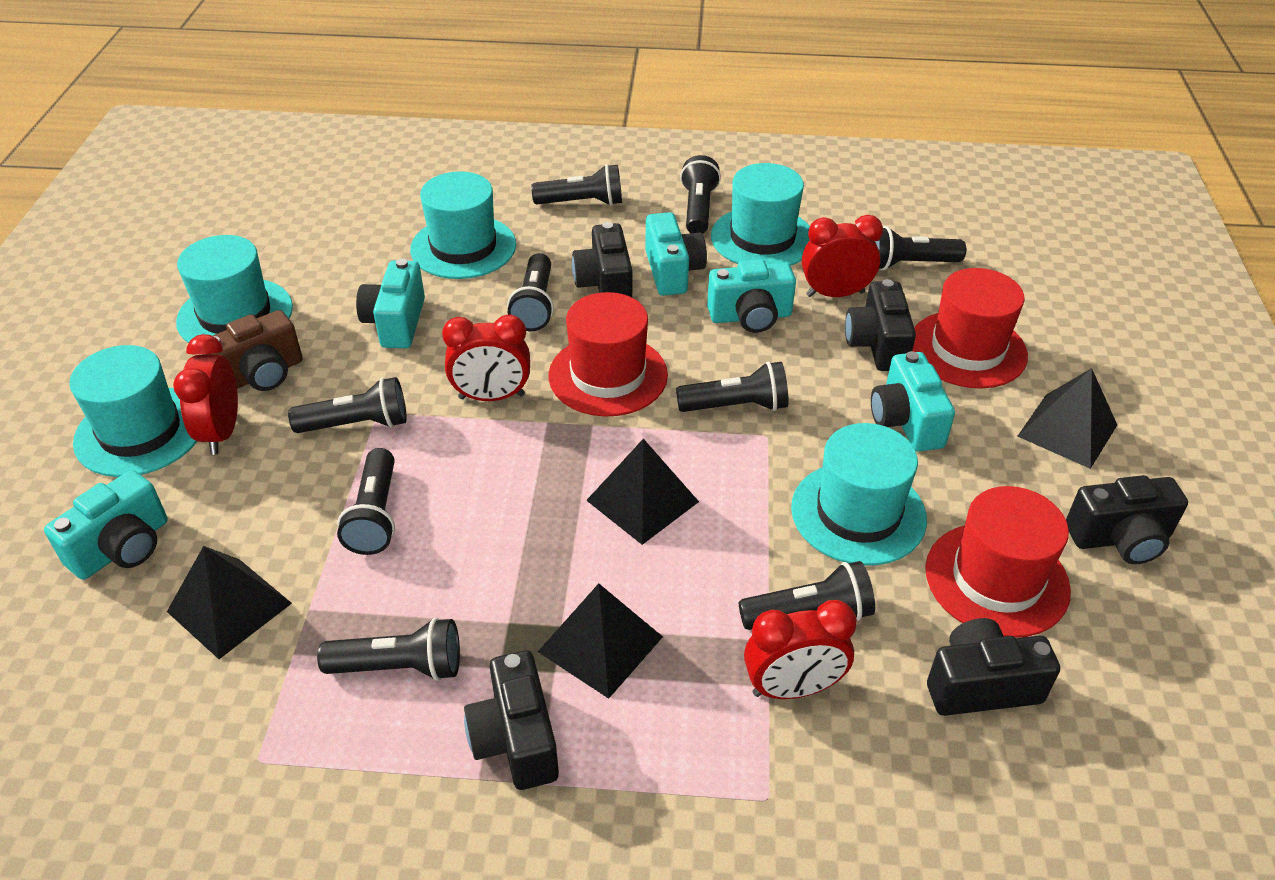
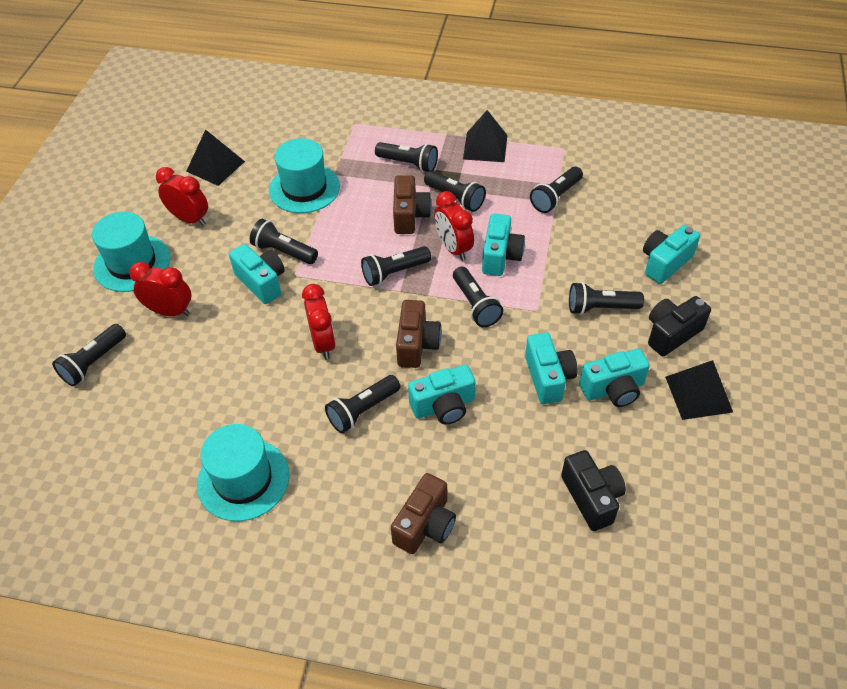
black camera: 5 -> 2
black pyramid: 4 -> 3
brown camera: 1 -> 3
red hat: 3 -> 0
turquoise camera: 5 -> 6
turquoise hat: 5 -> 3

